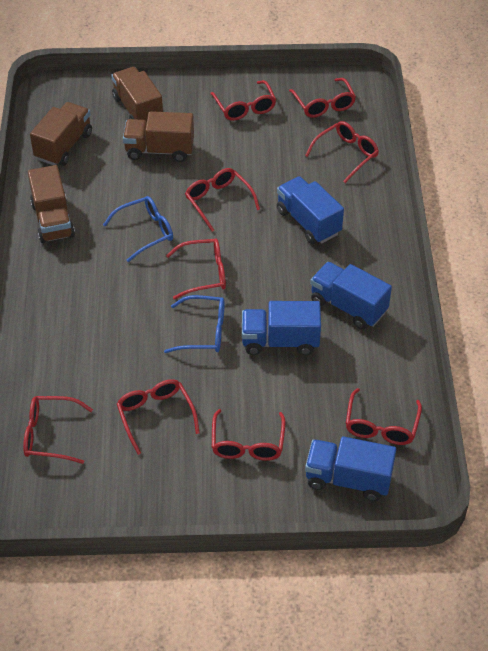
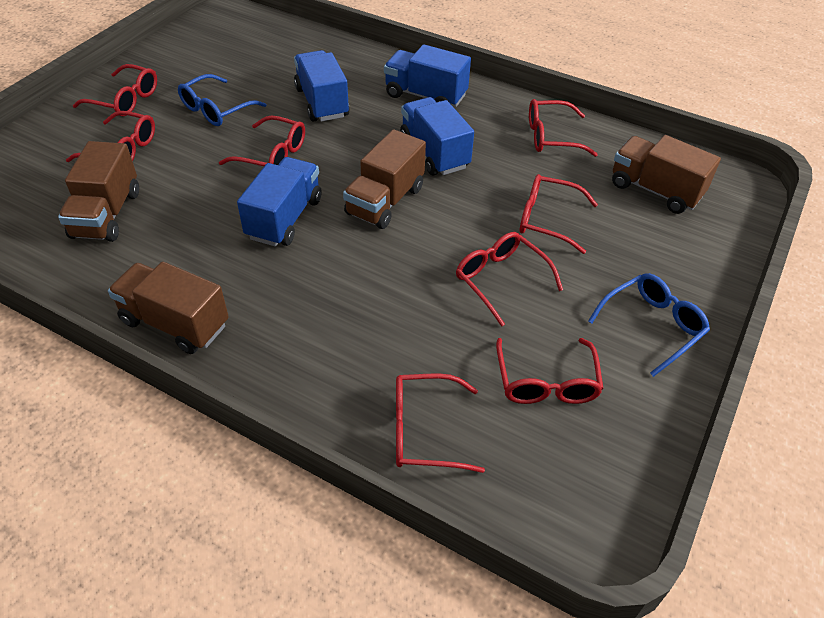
red glasses: 9 -> 8

